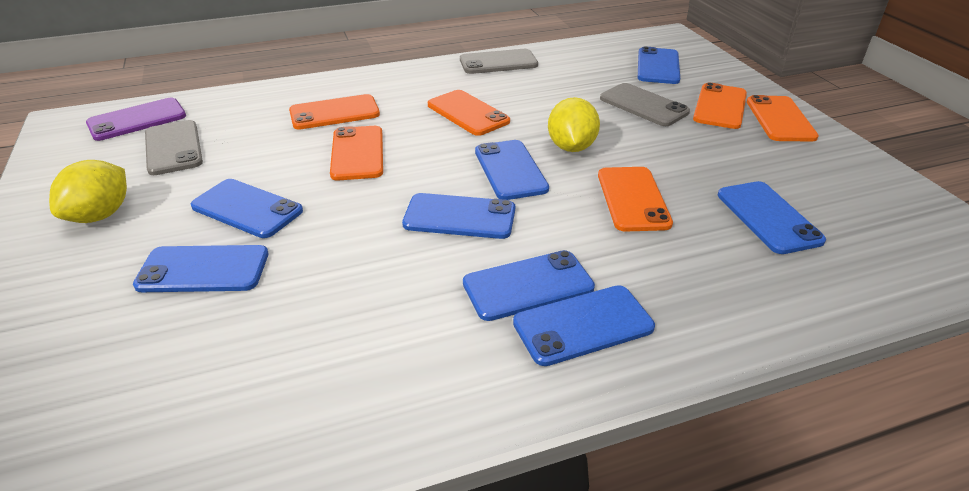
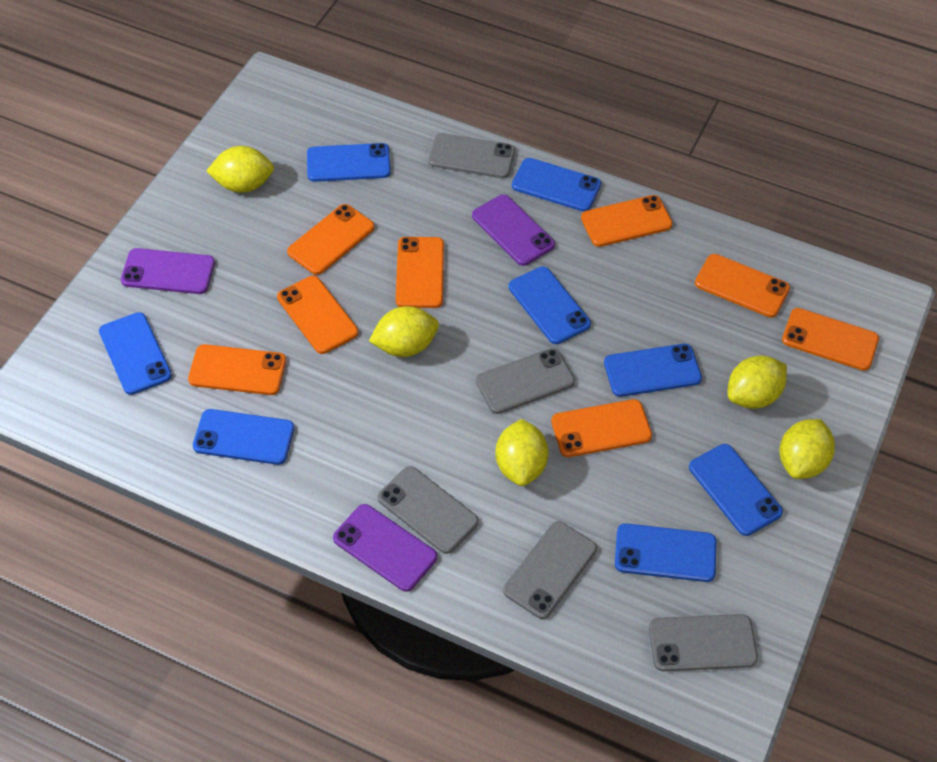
grey phone: 3 -> 5
orange phone: 6 -> 8
purple phone: 1 -> 3
yellow lemon: 2 -> 5

